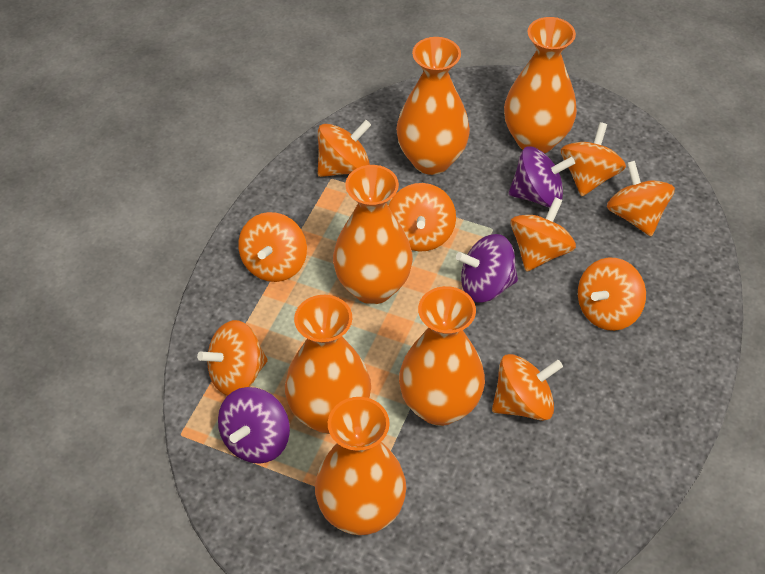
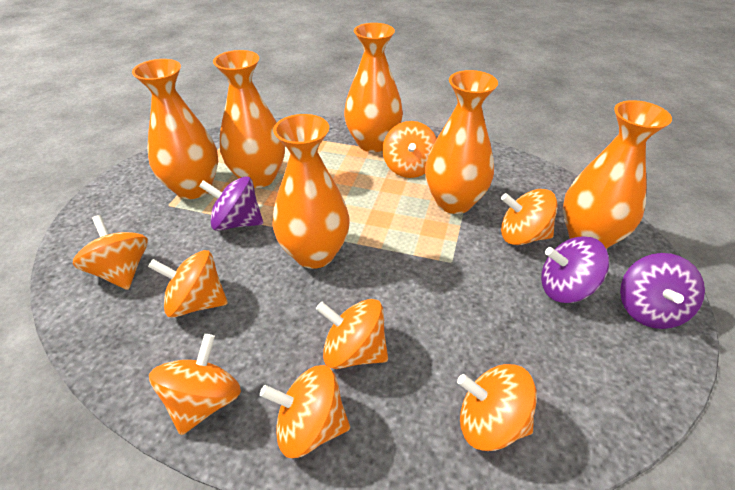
orange spinning top: 9 -> 8

